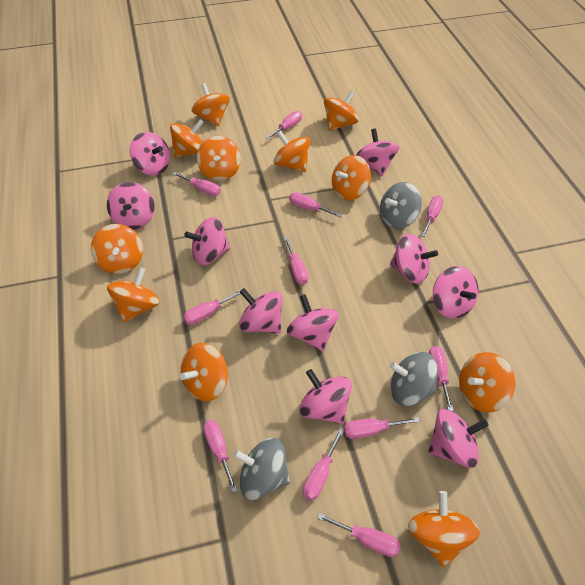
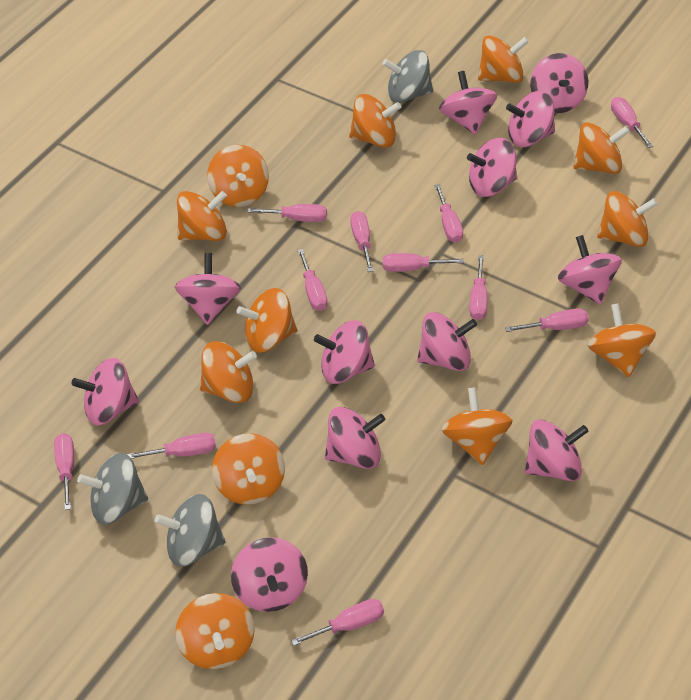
orange spinning top: 11 -> 12
pink spinning top: 10 -> 12

